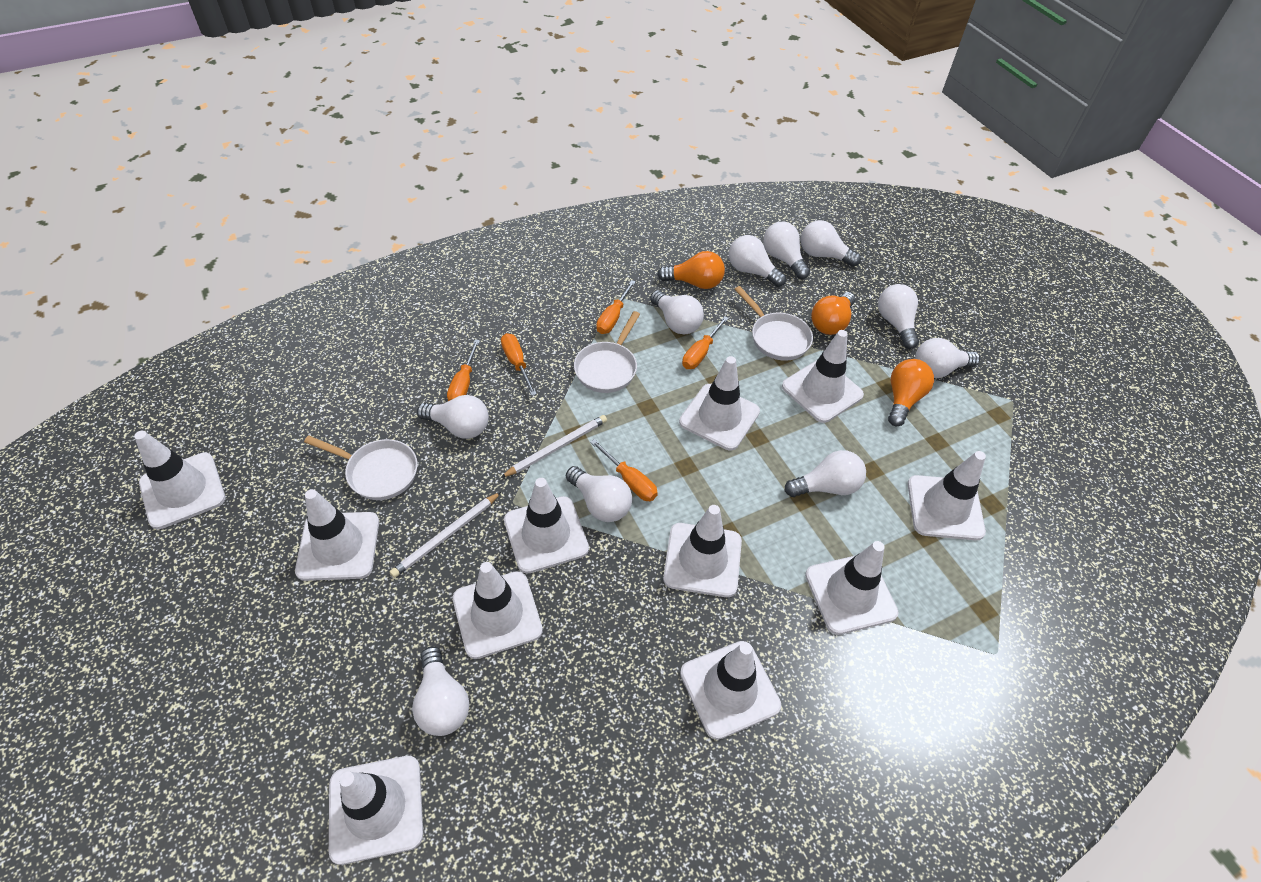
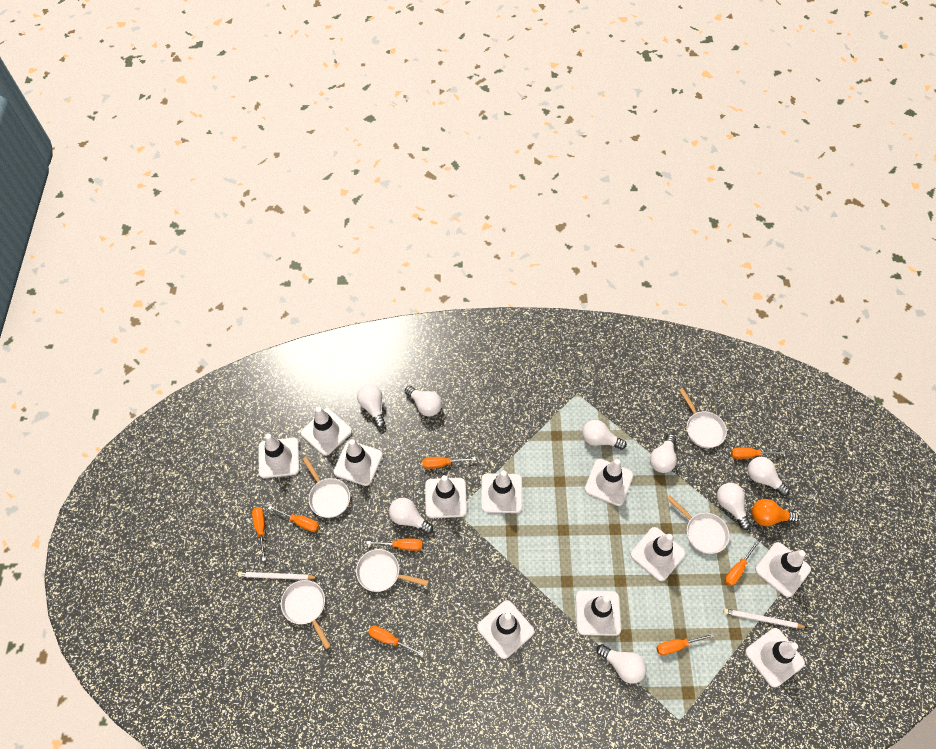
orange light bulb: 3 -> 1
orange screwdriver: 5 -> 8
white light bulb: 10 -> 8
white pan: 3 -> 5

